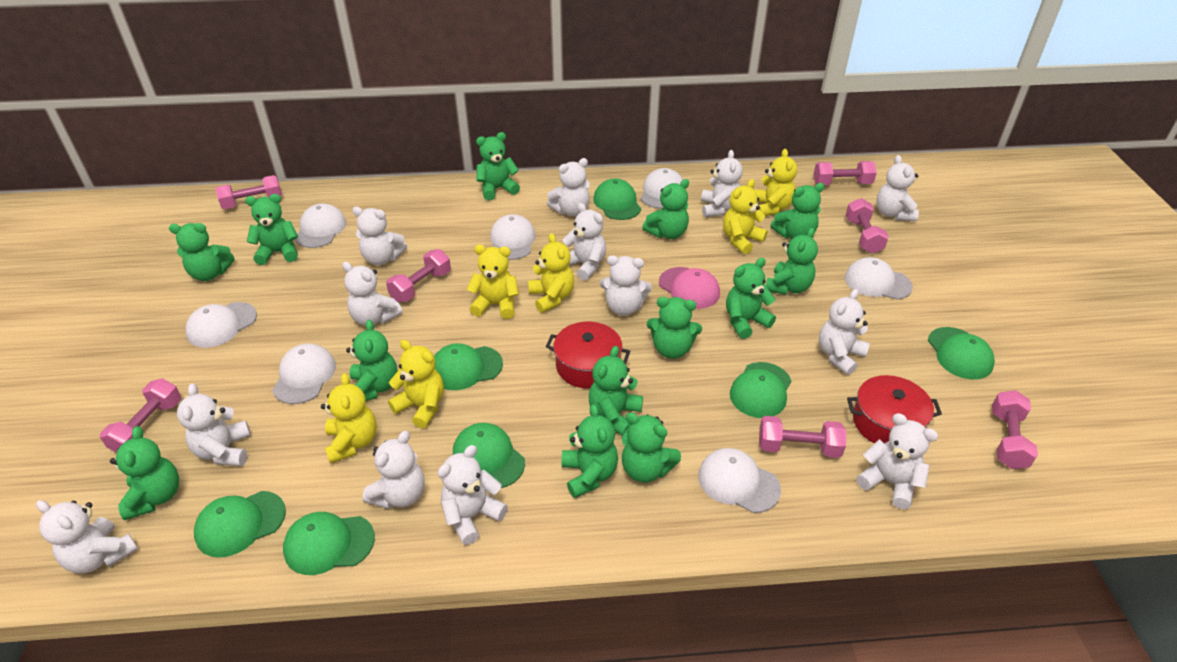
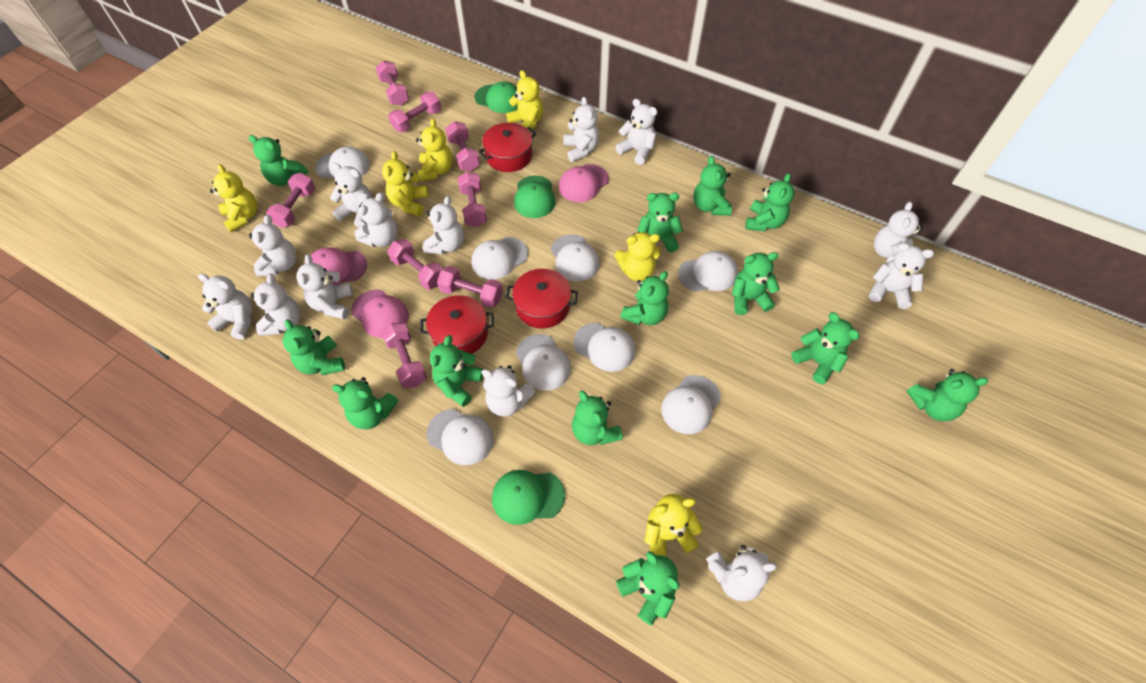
green cap: 7 -> 3
pink cap: 1 -> 3
pink dumbbell: 7 -> 8
red pot: 2 -> 3
white cap: 7 -> 8

